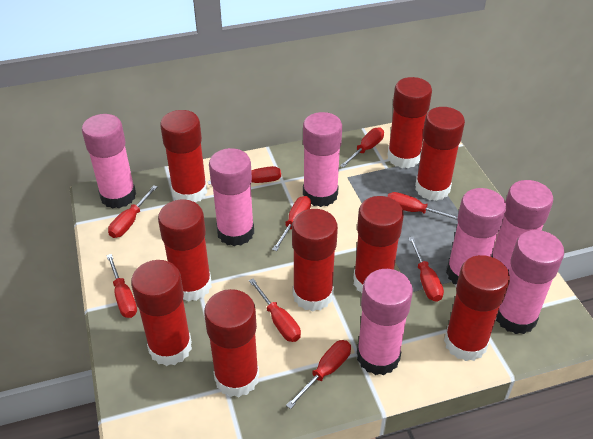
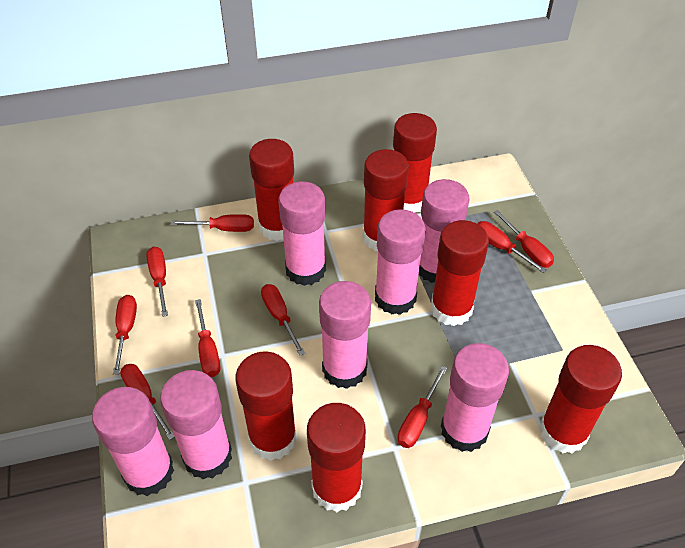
red glue stick: 9 -> 7

